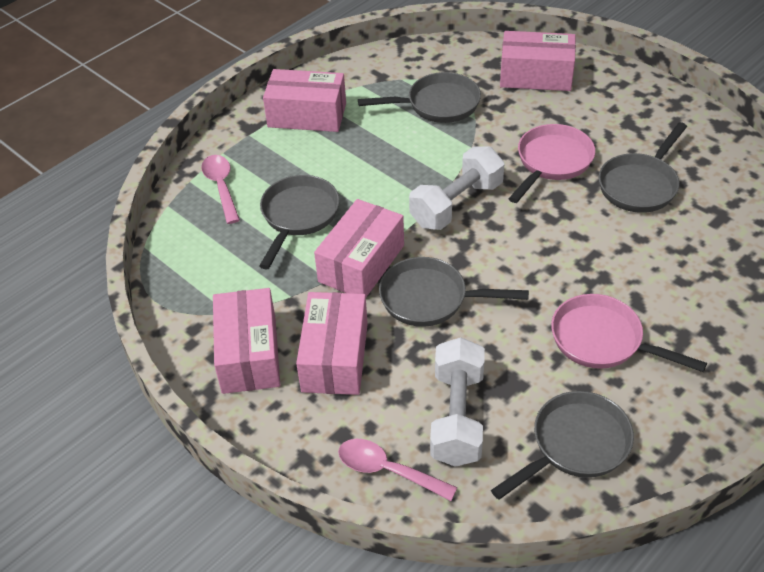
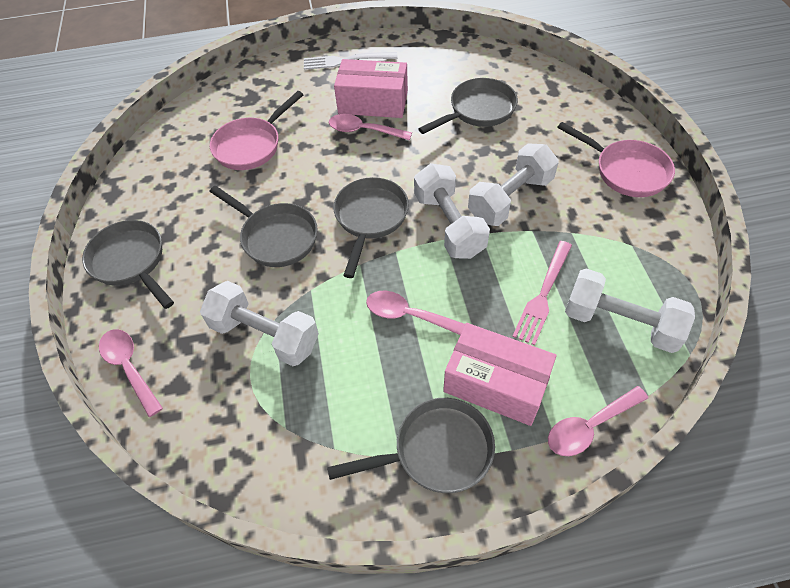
pink box: 5 -> 2
pink fork: 0 -> 1
pink spoon: 2 -> 4
white dumbbell: 2 -> 4
white fork: 0 -> 1

